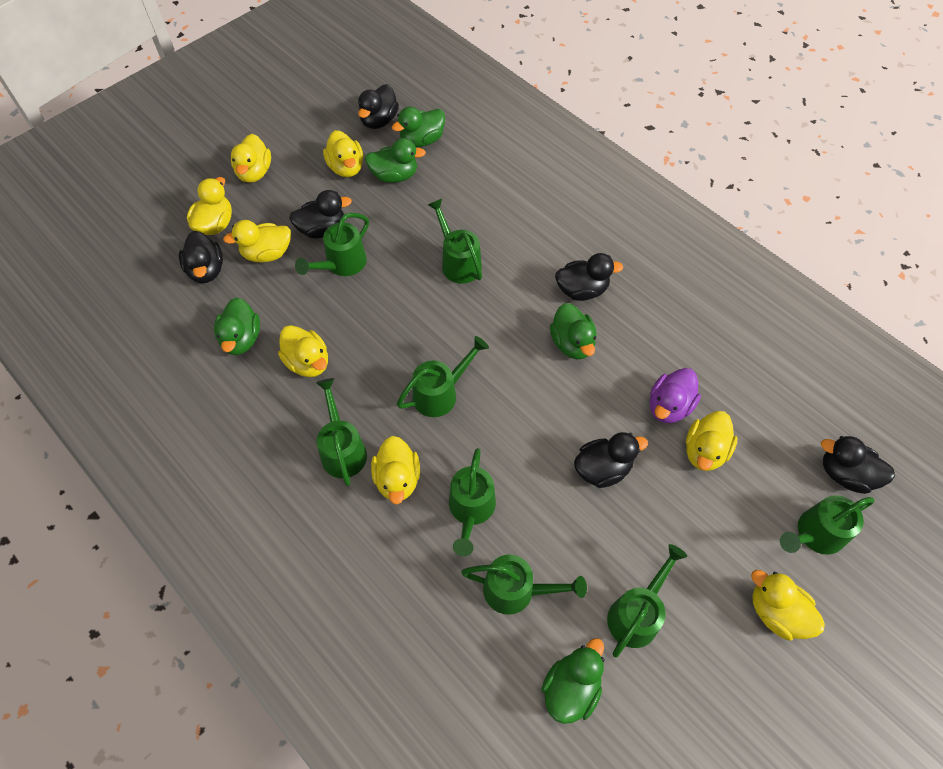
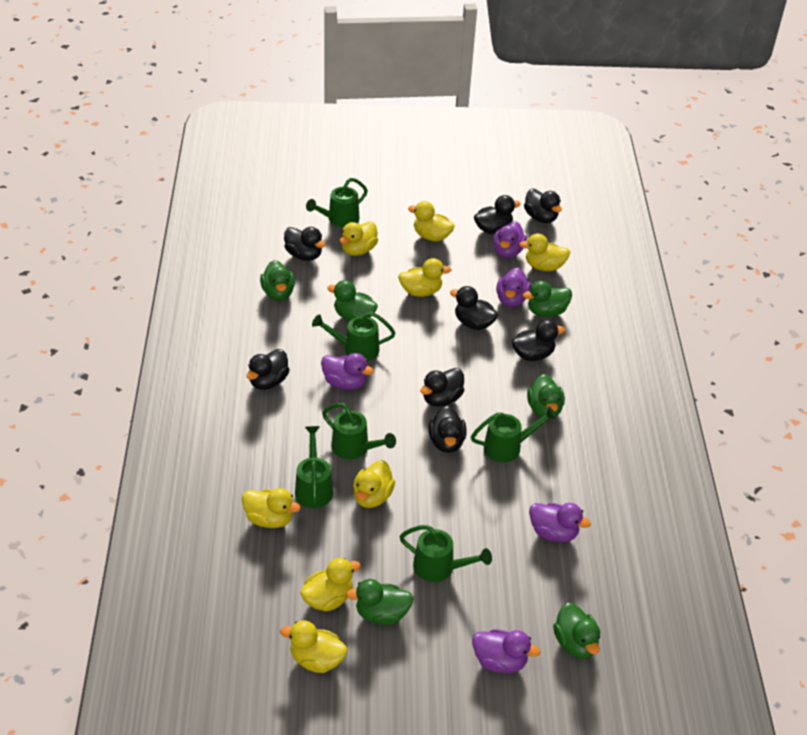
black duck: 6 -> 8
green duck: 5 -> 6
green watering can: 8 -> 6
purple duck: 1 -> 5

